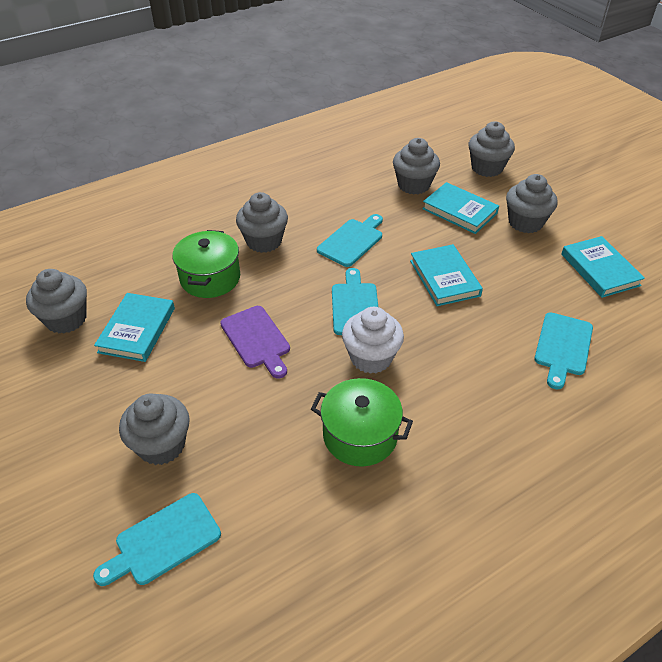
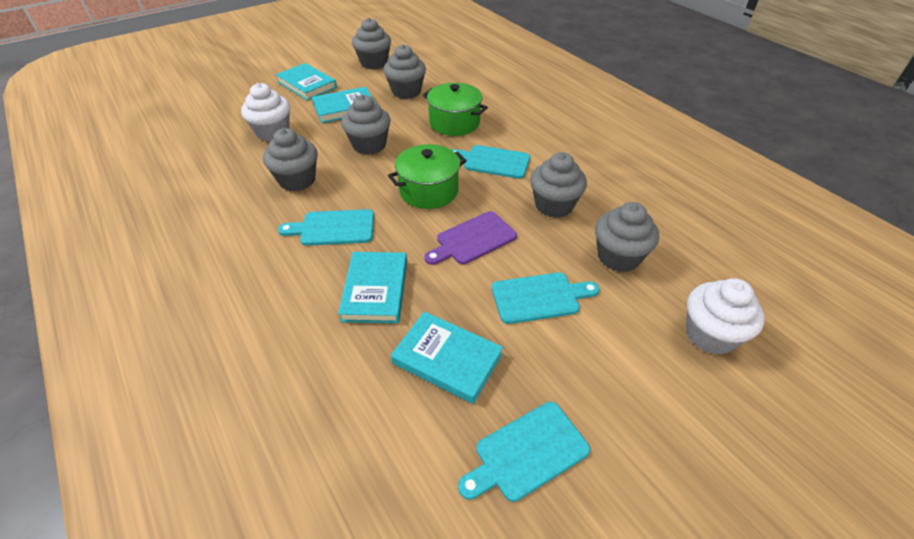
white cupcake: 1 -> 2

